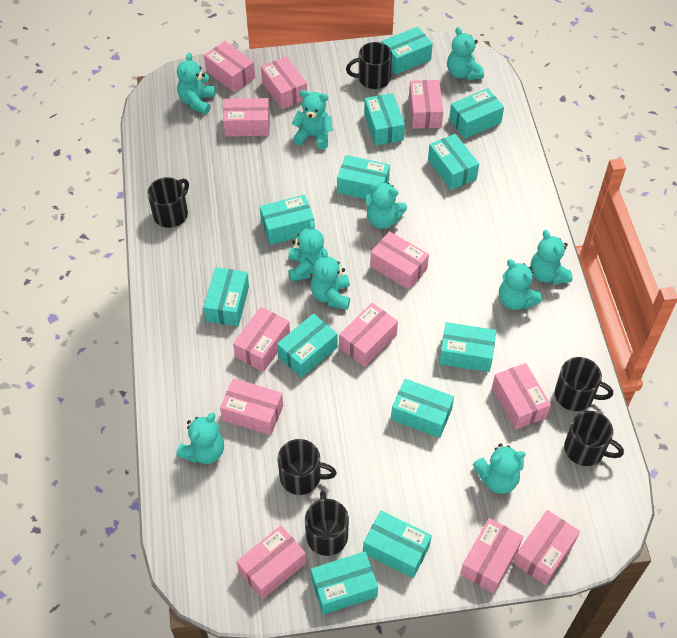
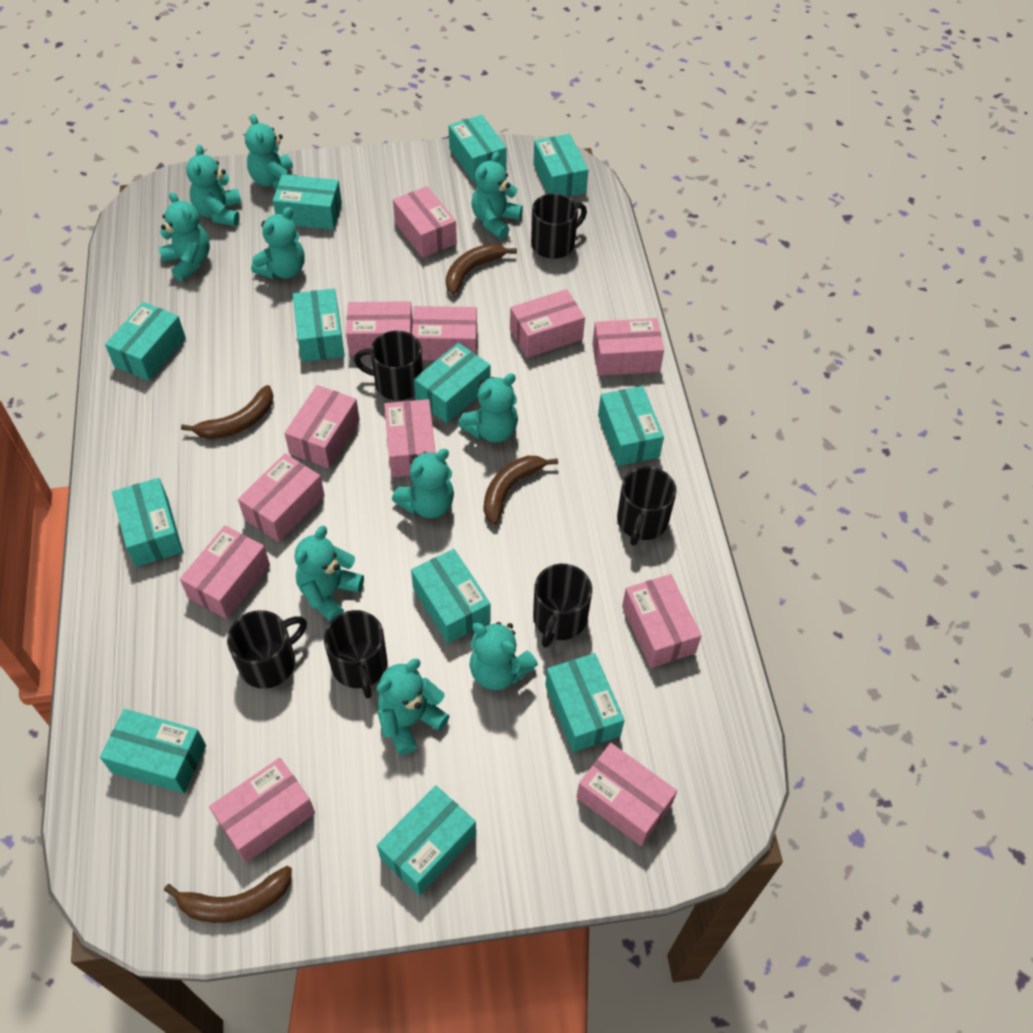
brown banana: 0 -> 4

